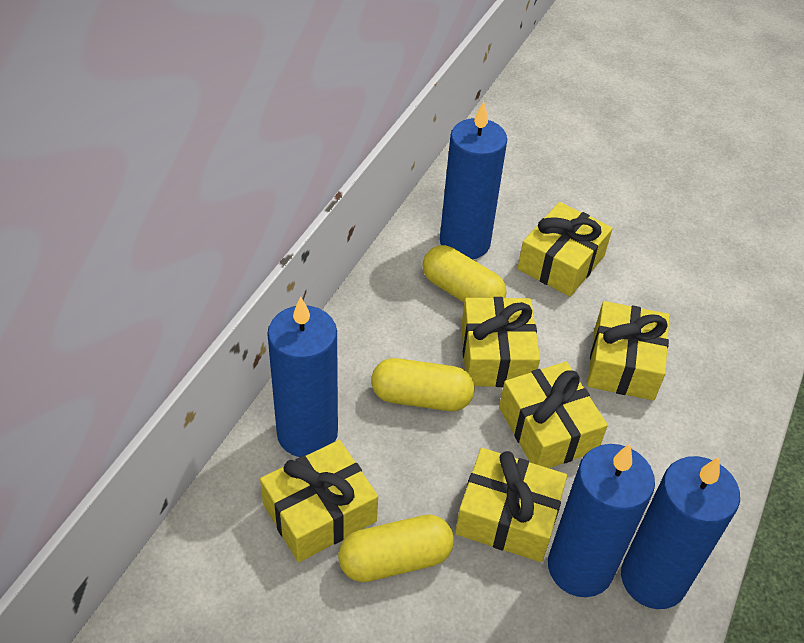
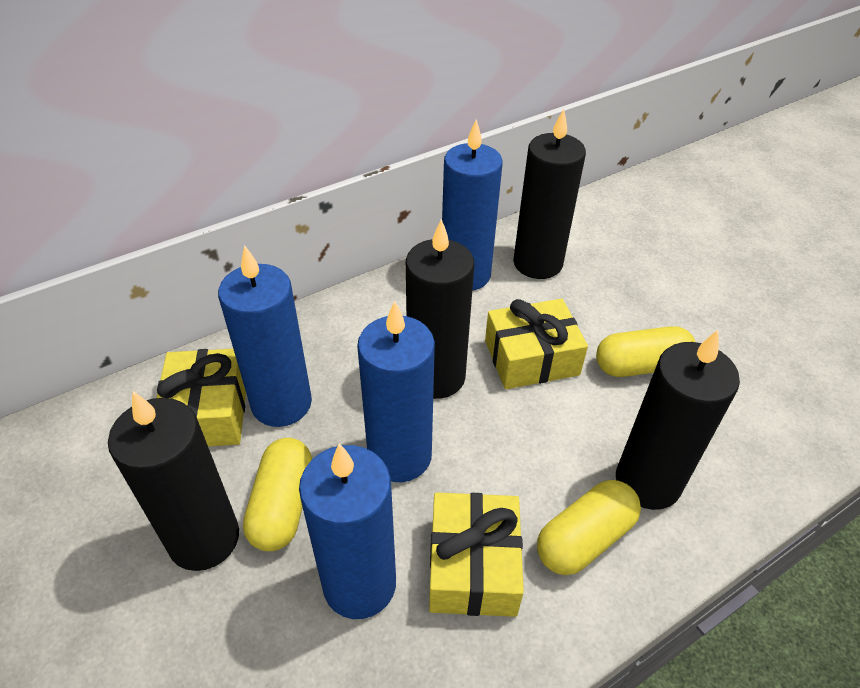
black candle: 0 -> 4
yellow gift: 6 -> 3

